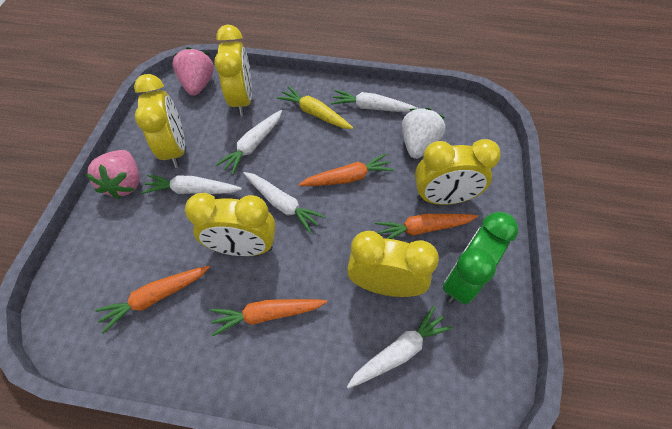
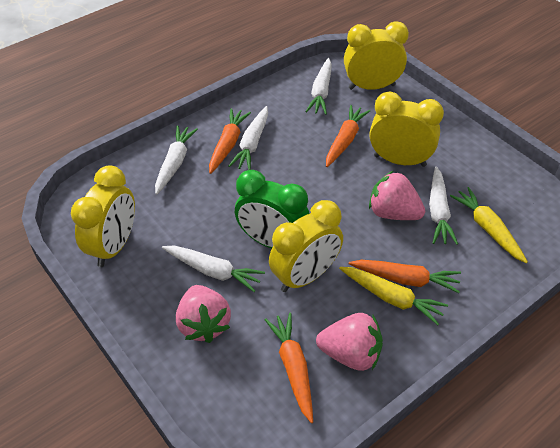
pink strawberry: 2 -> 3
white strawberry: 1 -> 0
yellow carrot: 1 -> 2
yellow clock: 5 -> 4

